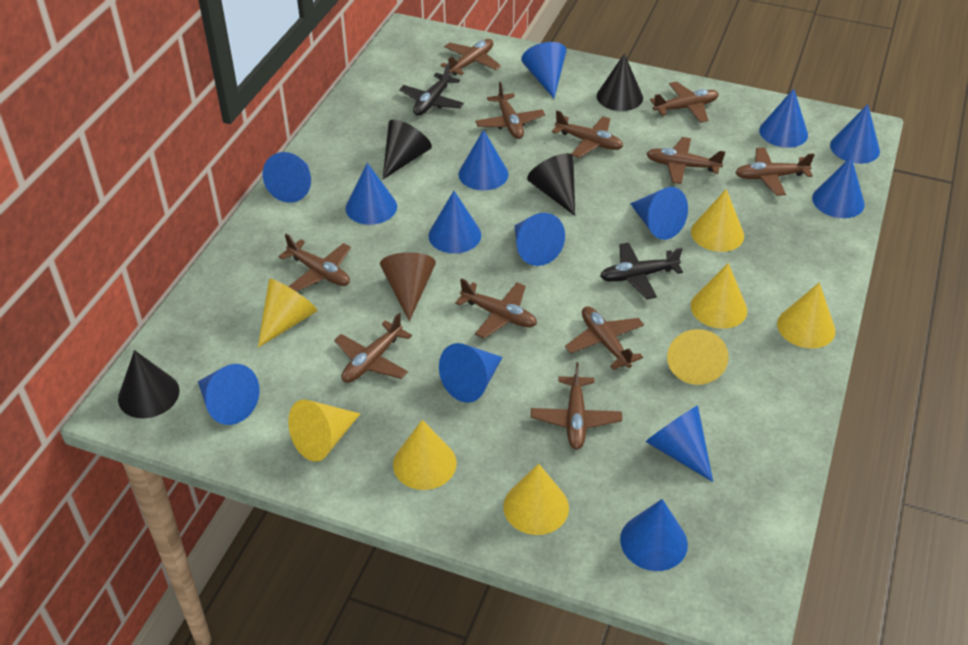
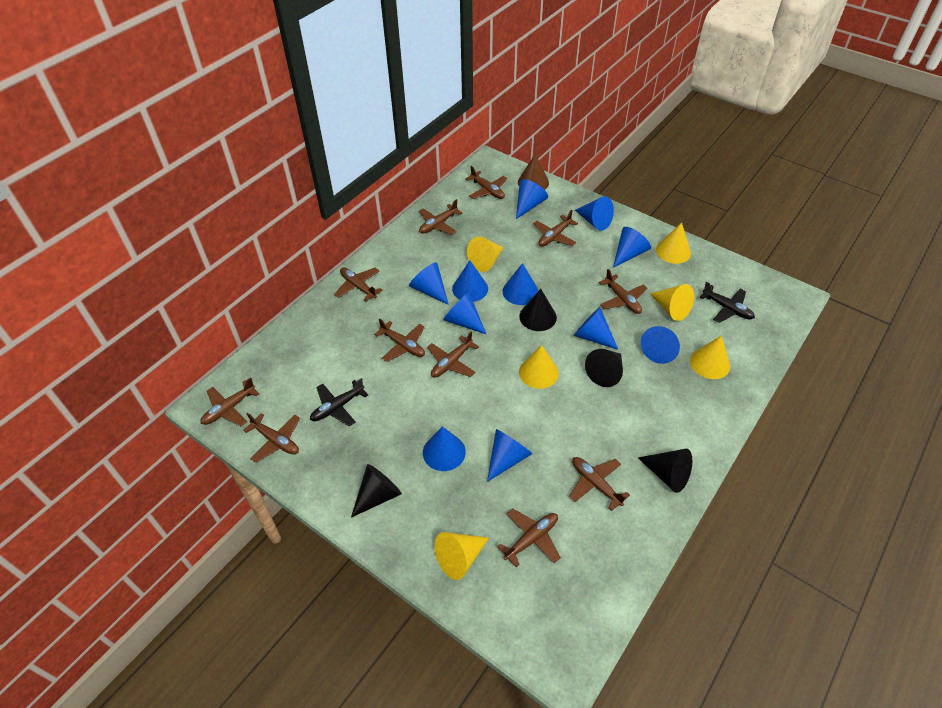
blue cone: 14 -> 11
yellow cone: 8 -> 6

